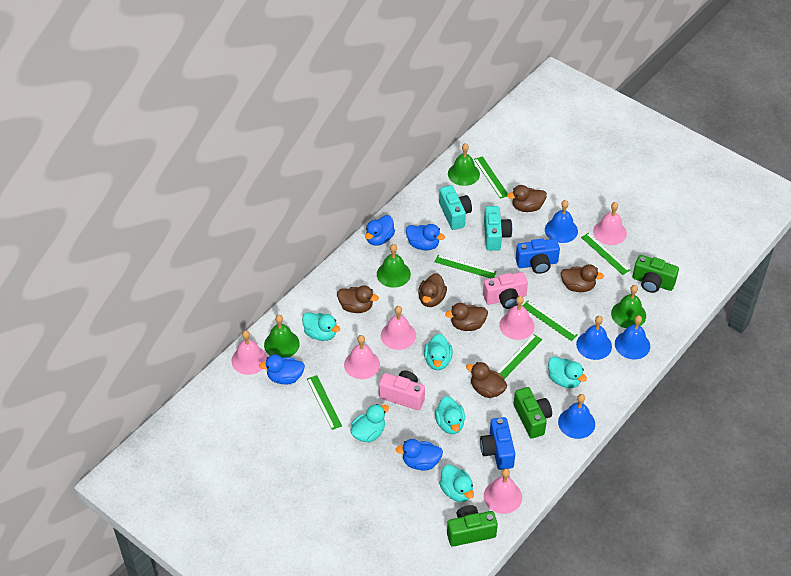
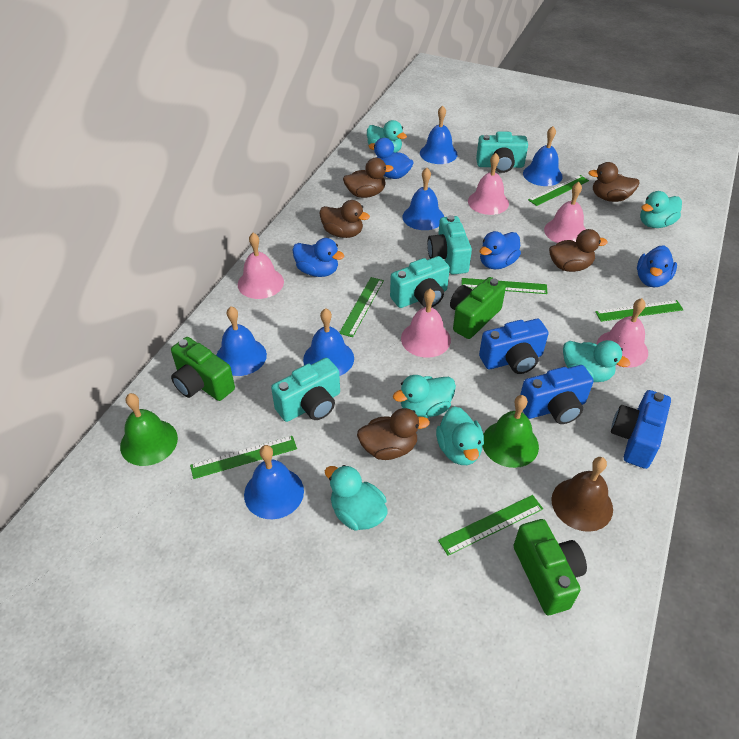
blue bell: 4 -> 6
blue camera: 2 -> 3
brown bell: 0 -> 1
brown duck: 6 -> 5
green bell: 4 -> 2
pink bell: 6 -> 5
pink camera: 2 -> 0
turquoise camera: 2 -> 4

